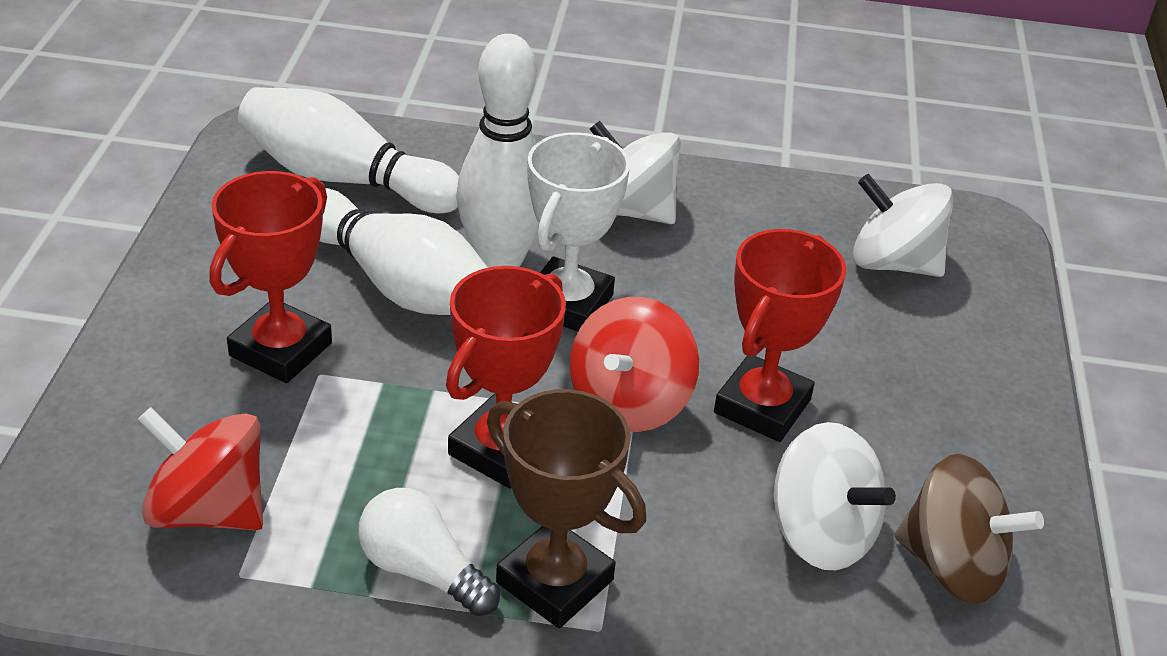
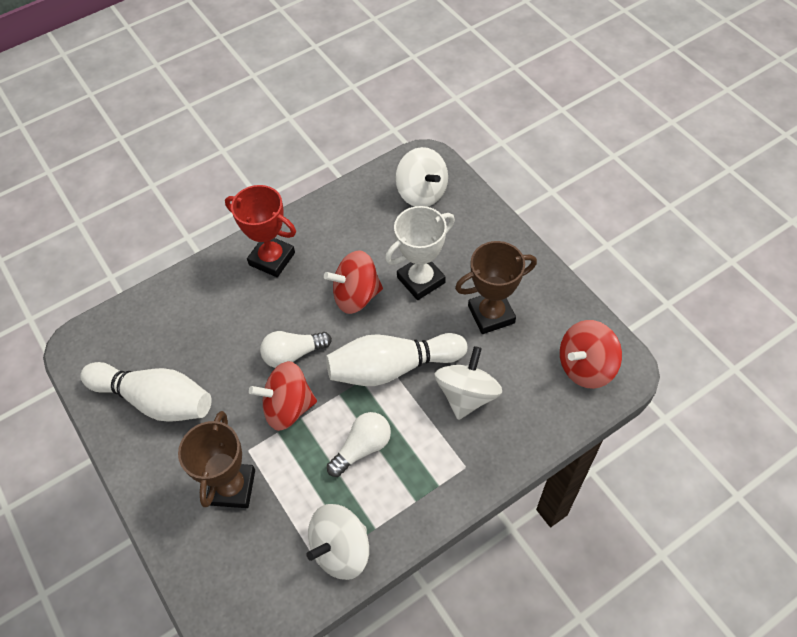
brown spinning top: 1 -> 0
brown trophy: 1 -> 2
red spinning top: 2 -> 3
red trophy: 3 -> 1
white bowling pin: 3 -> 2
white light bulb: 1 -> 2

